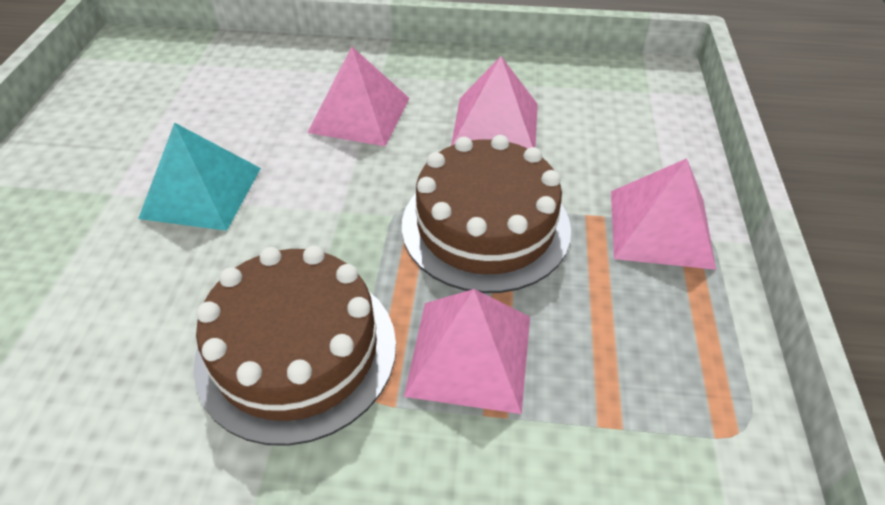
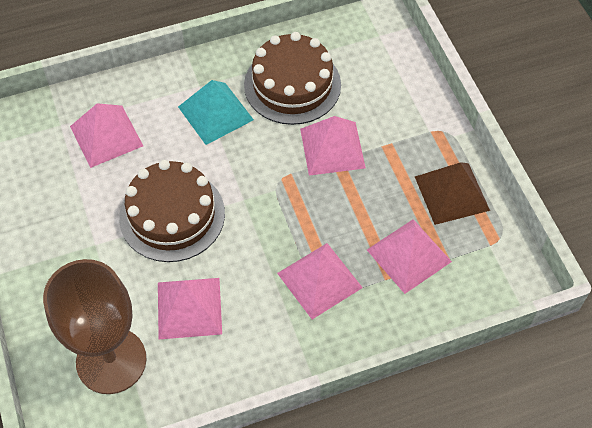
brown goblet: 0 -> 1
brown pyramid: 0 -> 1
pink pyramid: 4 -> 5

